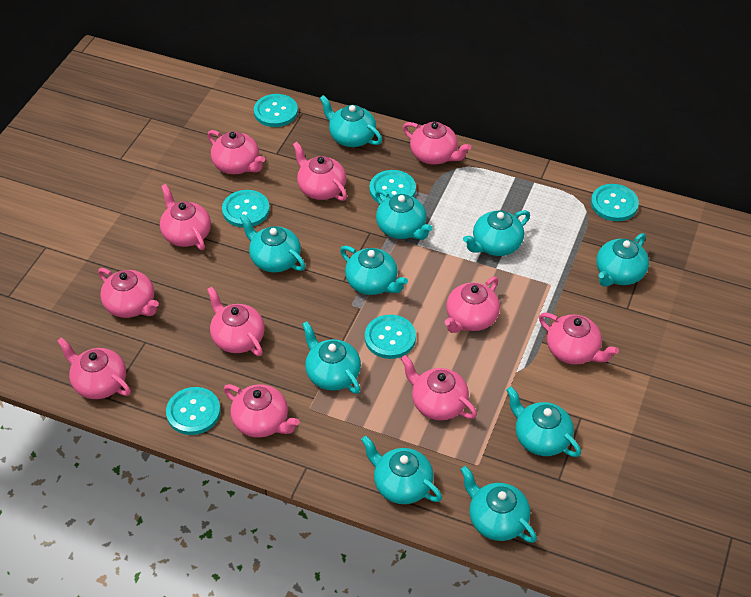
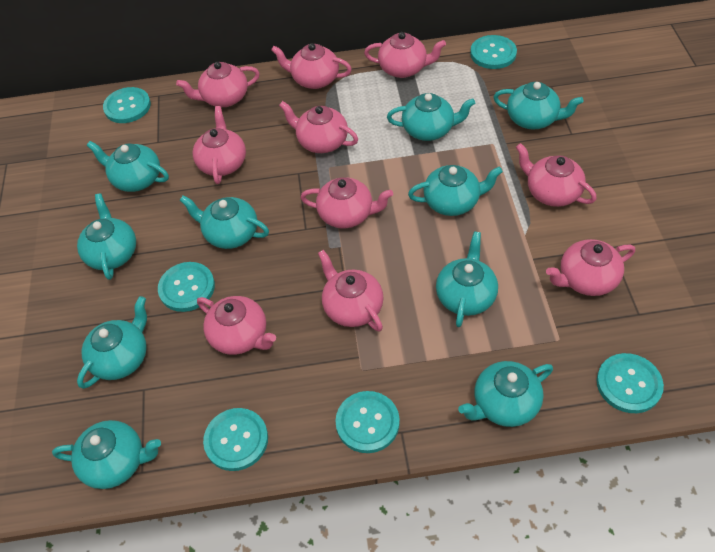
pink teapot: 11 -> 10

